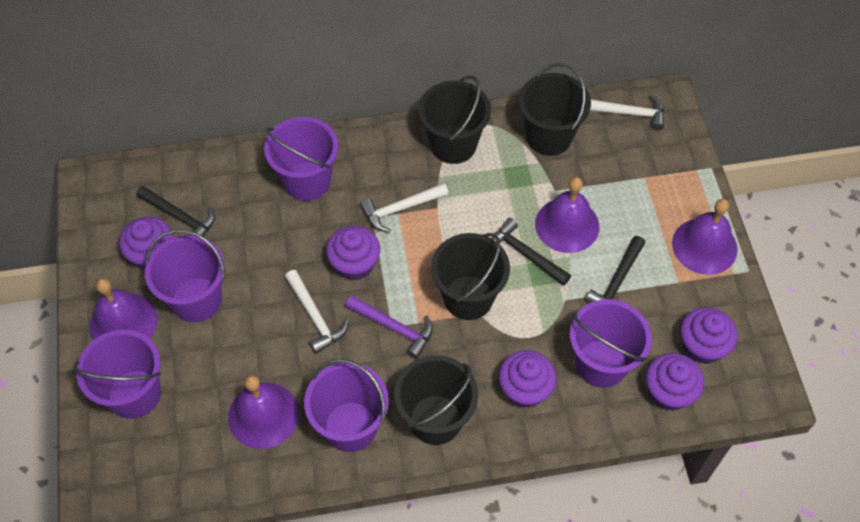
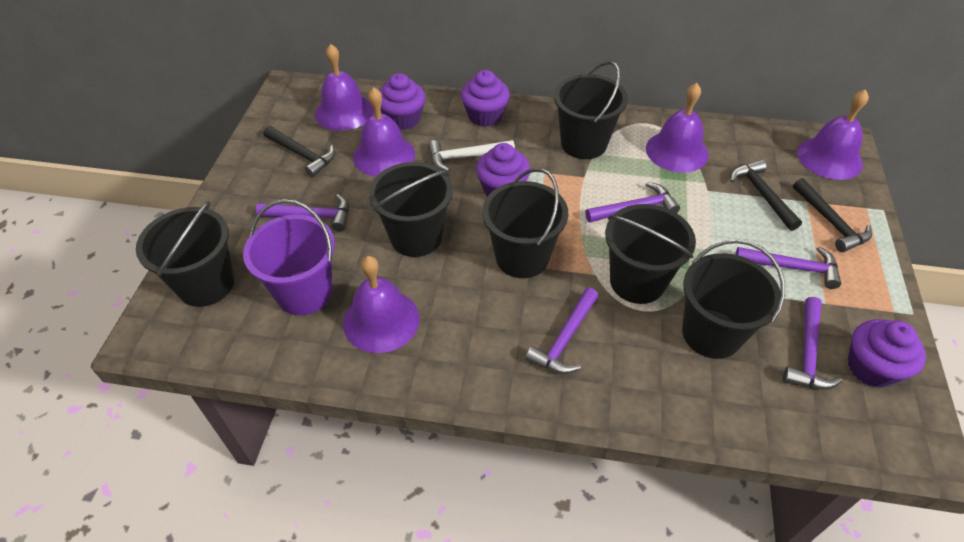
black bucket: 4 -> 6
purple bell: 4 -> 5
purple bucket: 5 -> 1
purple cupcake: 5 -> 4
purple hammer: 1 -> 5
white hammer: 3 -> 1

